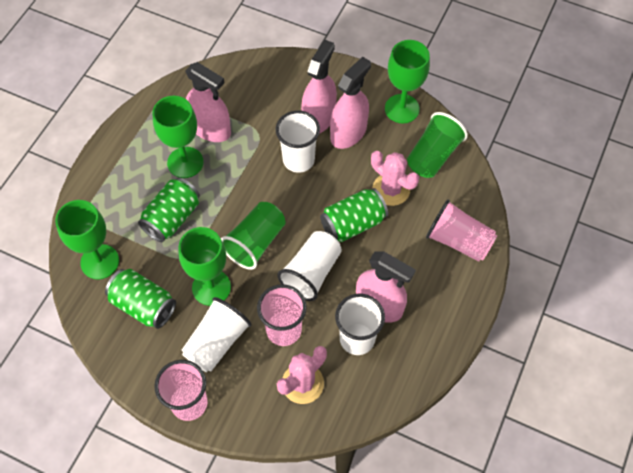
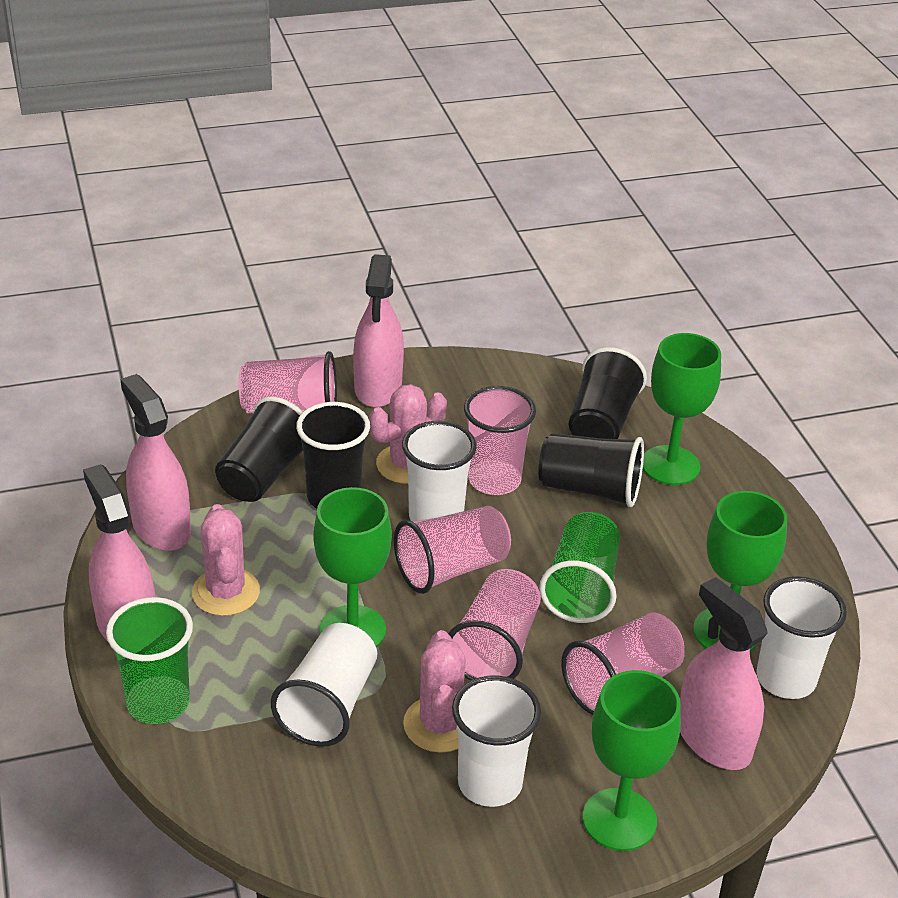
black cup: 0 -> 4
green can: 3 -> 0
pink cactus: 2 -> 3
pink cup: 3 -> 5

